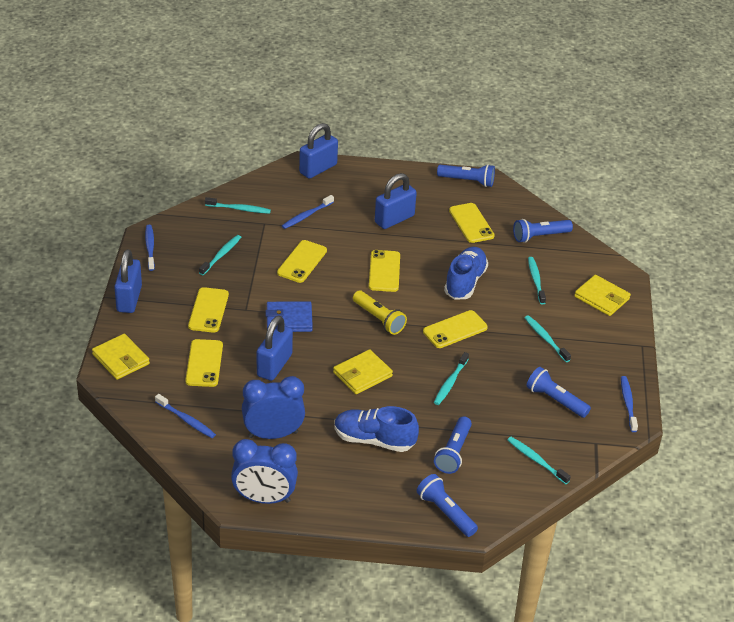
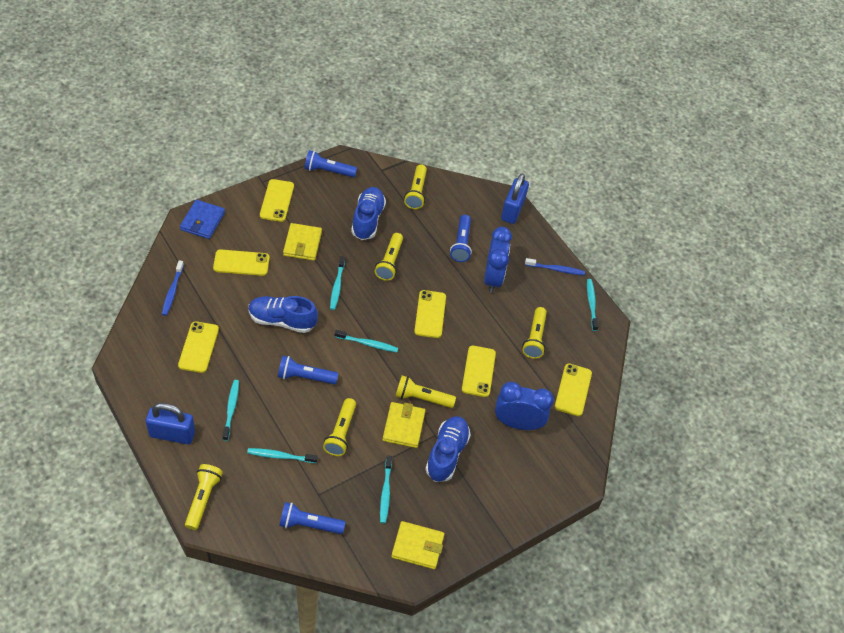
blue flashlight: 5 -> 4
blue padlock: 4 -> 2
blue shoe: 2 -> 3
blue toothbrush: 4 -> 2
yellow flashlight: 1 -> 6

